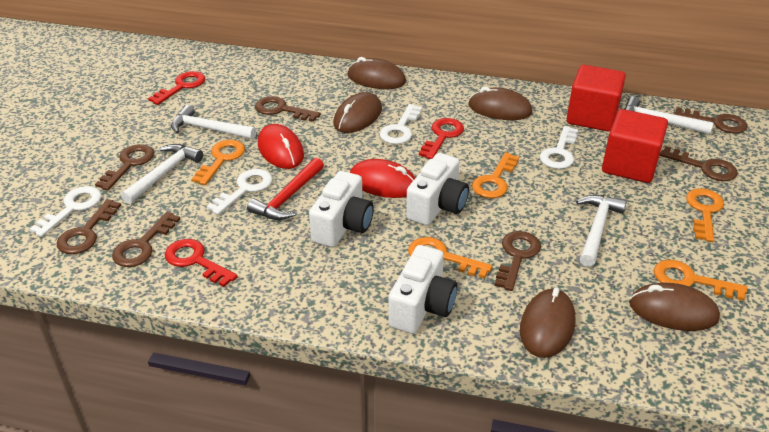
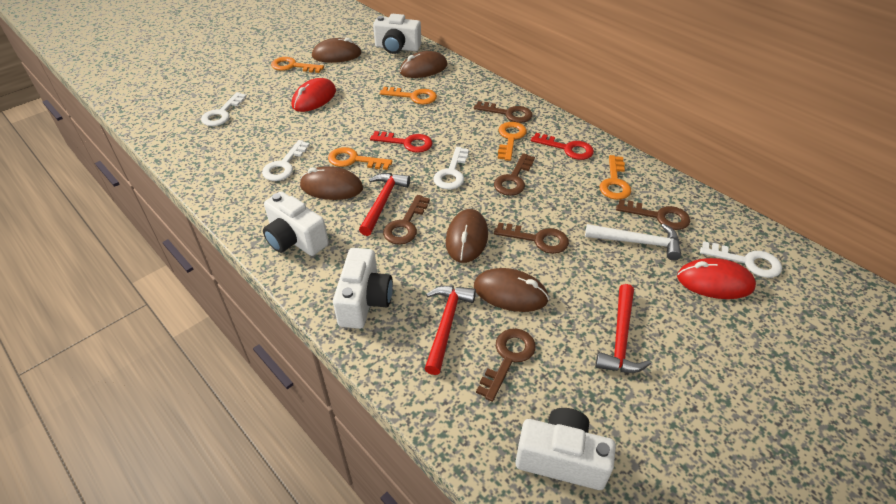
brown key: 7 -> 6
red cube: 2 -> 0
red hammer: 1 -> 3
red key: 3 -> 2
white camera: 3 -> 4
white hammer: 4 -> 1

